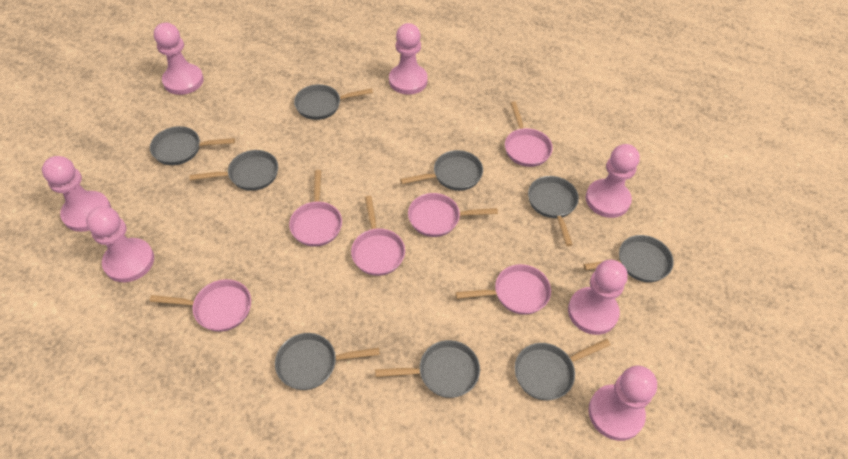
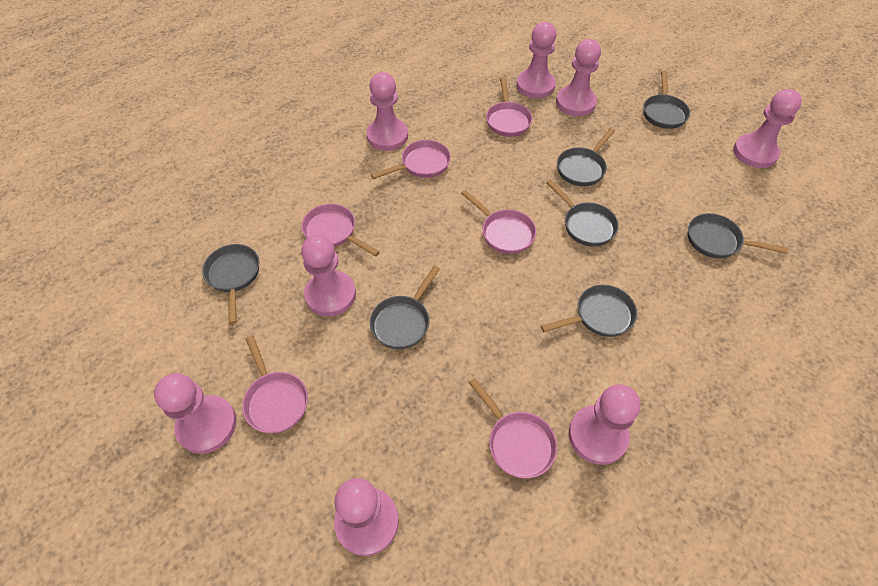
grey pan: 9 -> 7
pink pawn: 7 -> 8

